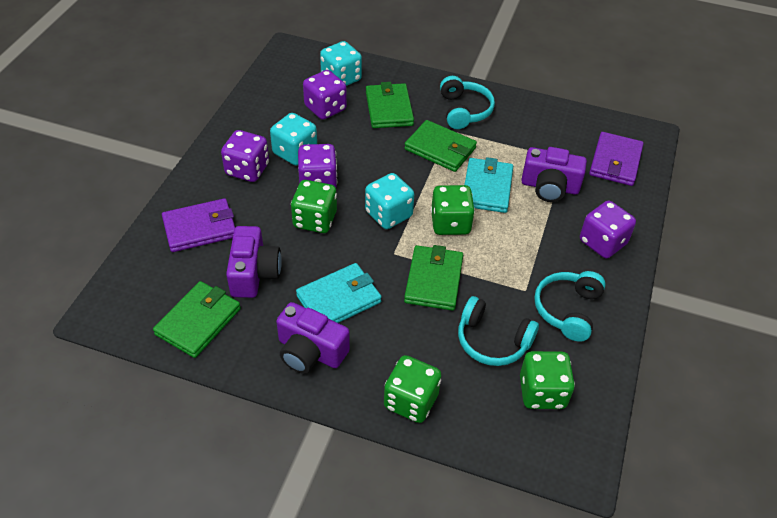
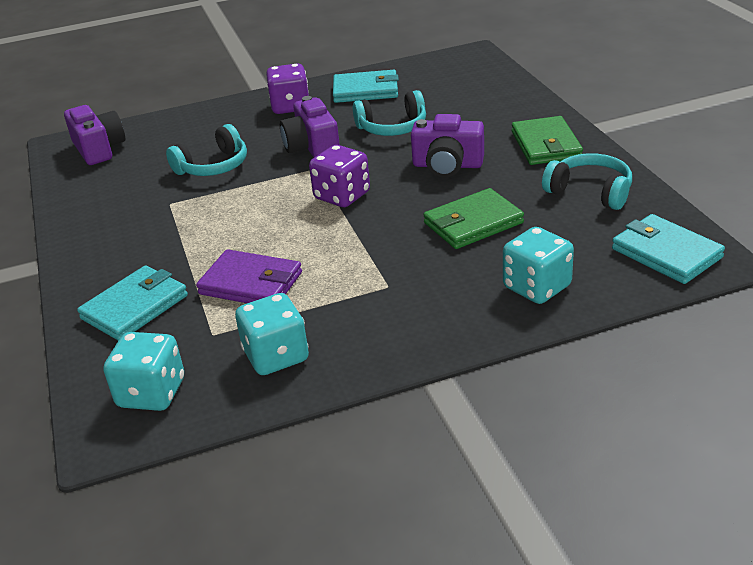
green dice: 4 -> 0
green wallet: 4 -> 2
purple dice: 4 -> 2
purple wallet: 2 -> 1
turquoise wallet: 2 -> 3

